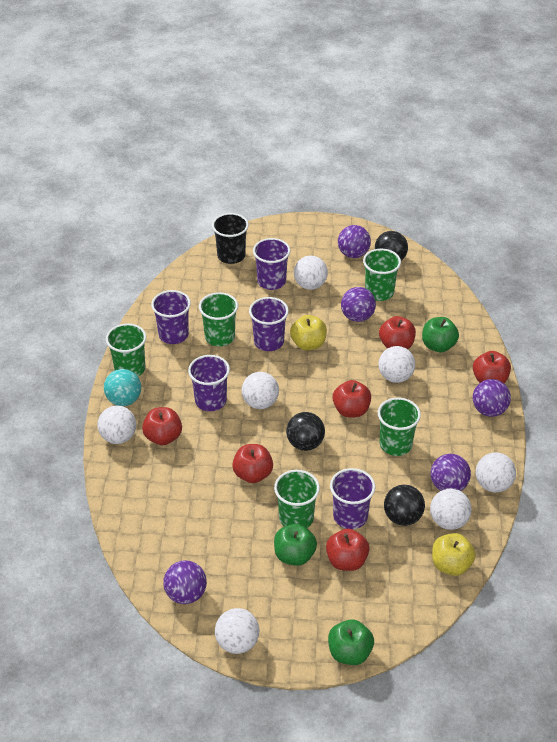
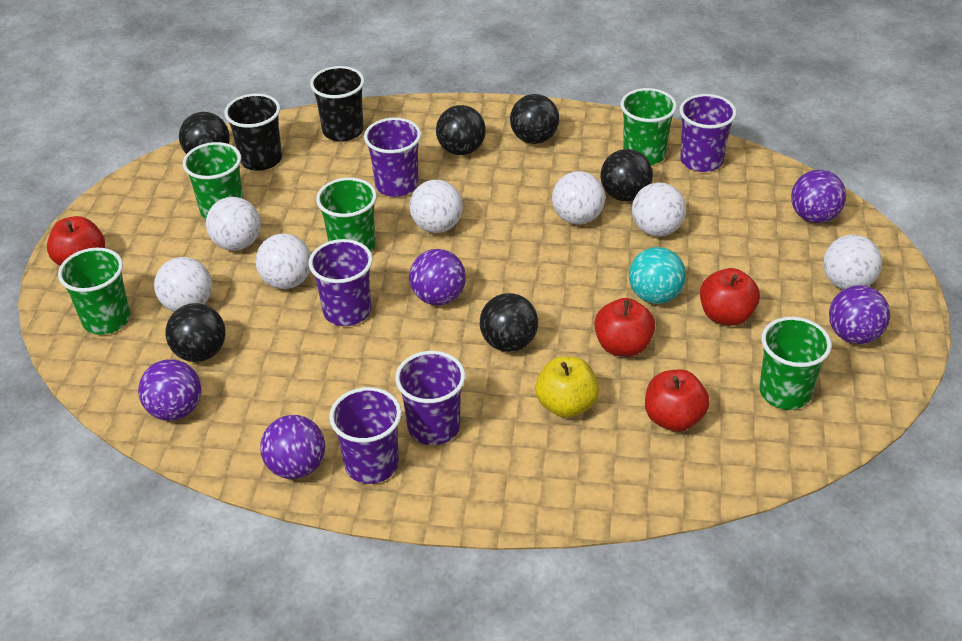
black ball: 3 -> 6
black cup: 1 -> 2
green apple: 3 -> 0
red apple: 6 -> 4
yellow apple: 2 -> 1

